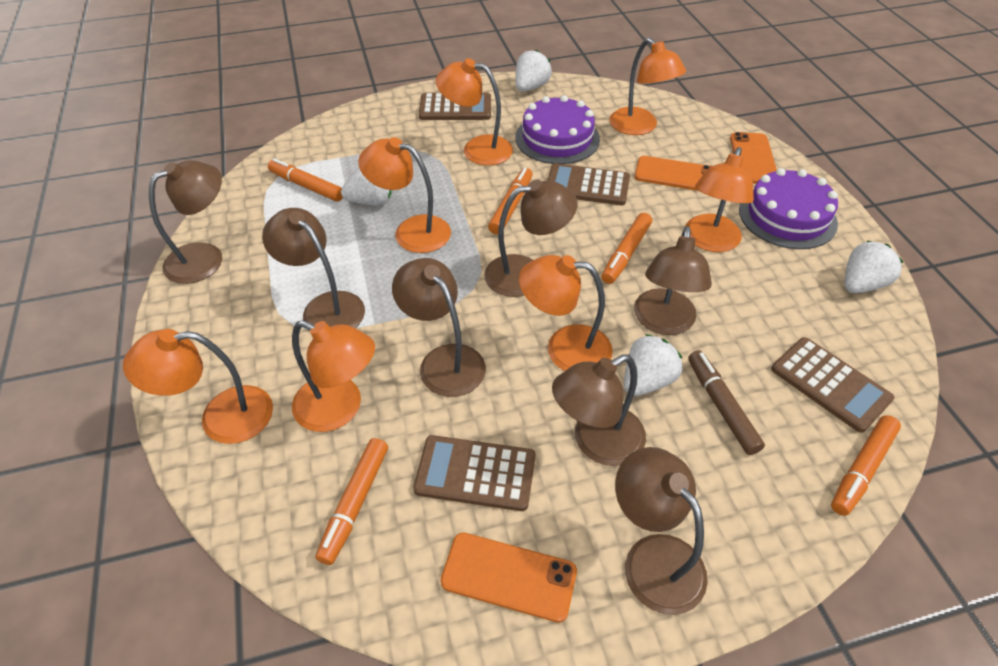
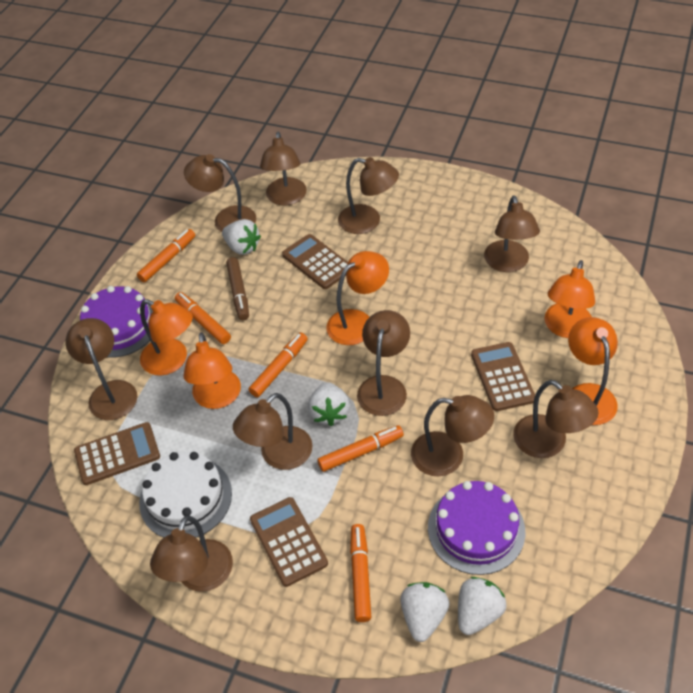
brown lamp: 7 -> 10
orange lamp: 7 -> 5
orange phone: 3 -> 0
white cake: 0 -> 1

